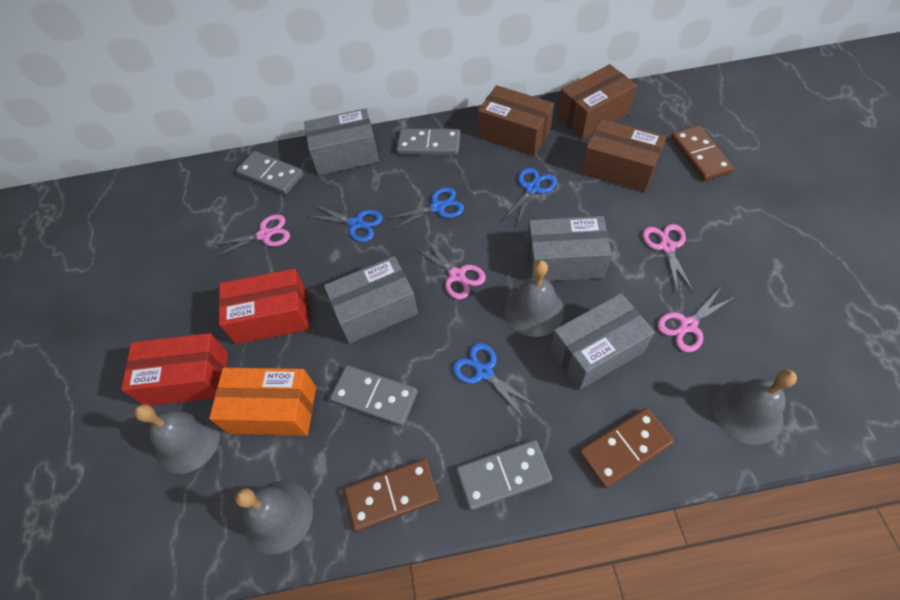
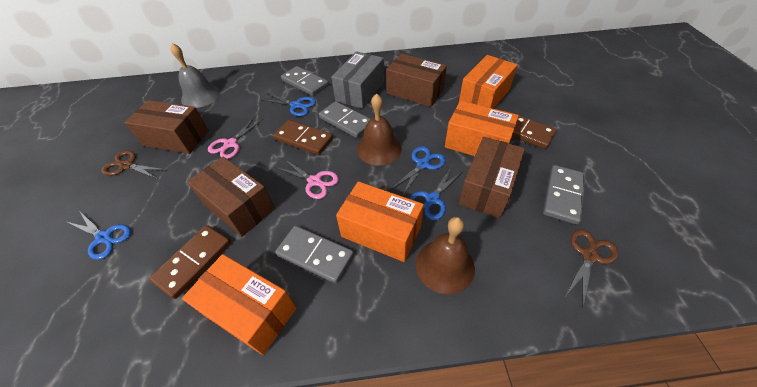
brown bell: 0 -> 2
brown box: 3 -> 4
brown scissors: 0 -> 2
grey bell: 4 -> 1
grey box: 4 -> 1
orange box: 1 -> 4
pink scissors: 4 -> 2
red box: 2 -> 0

